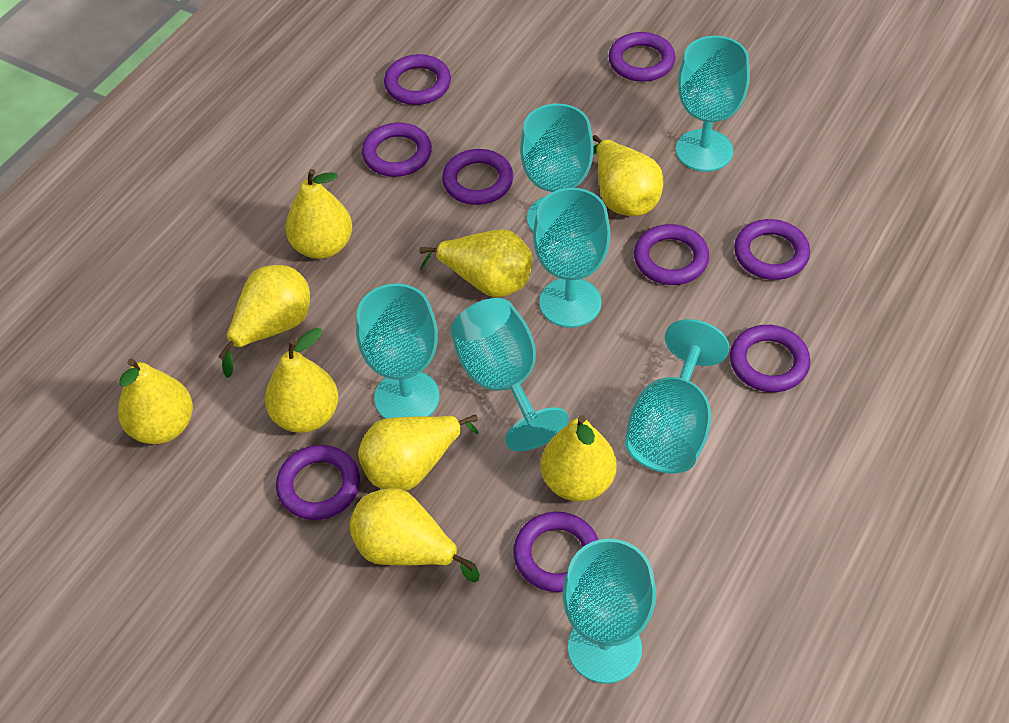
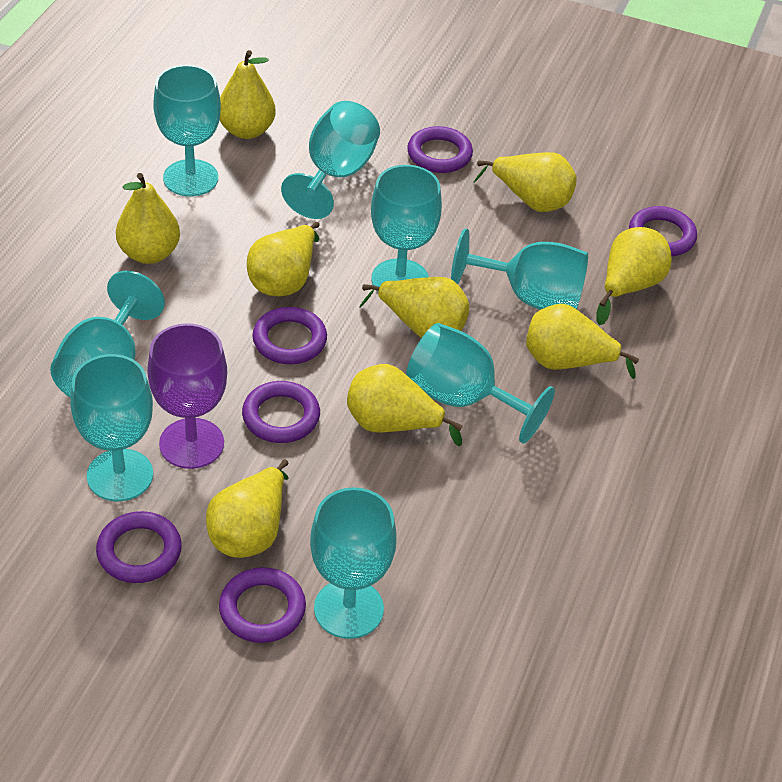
purple goblet: 0 -> 1
purple ring: 9 -> 6
turquoise goblet: 7 -> 8

